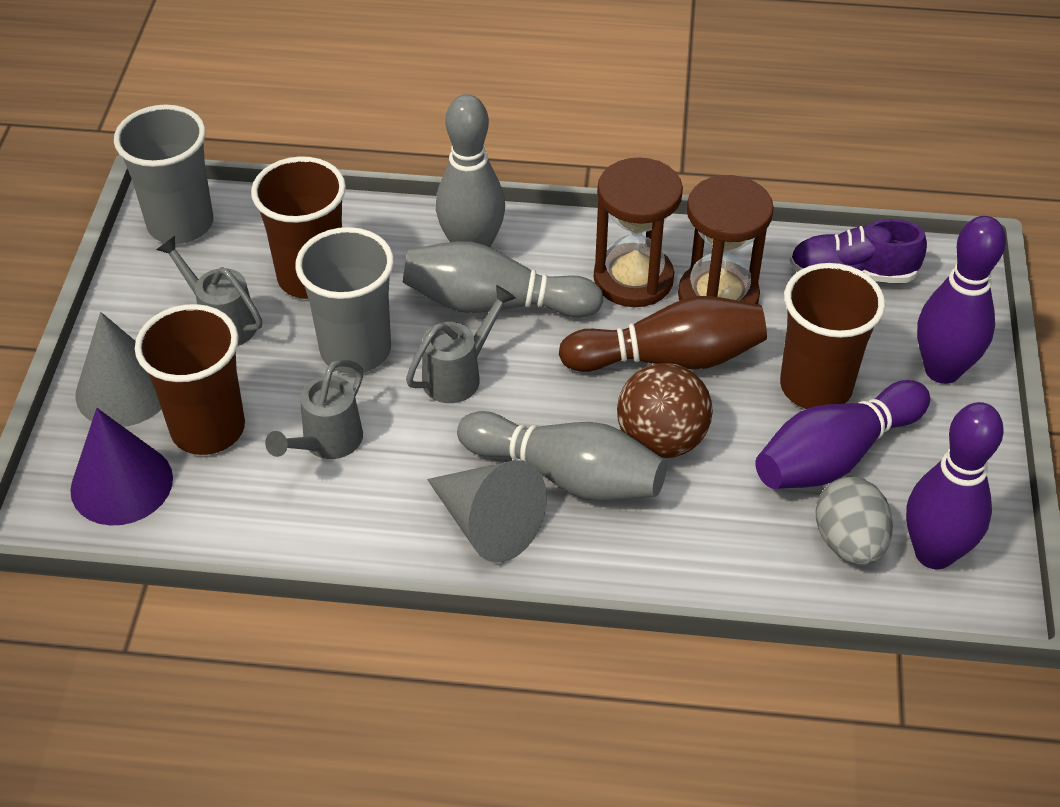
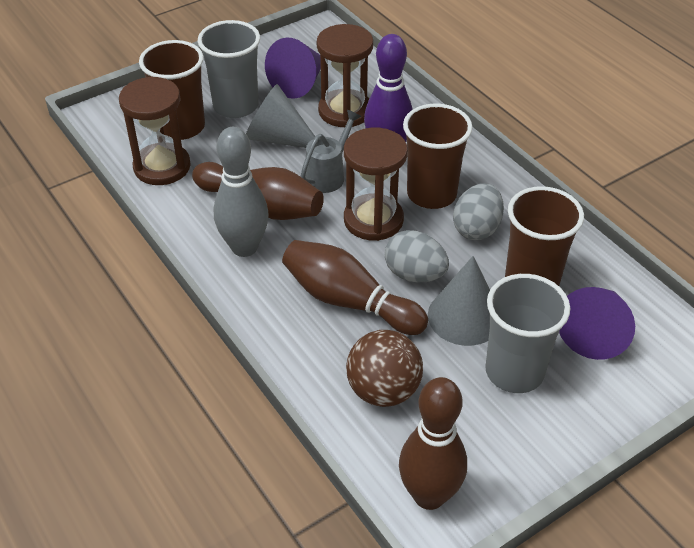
brown bowling pin: 1 -> 3
brown hourglass: 2 -> 3
grey bowling pin: 3 -> 1
grey egg: 1 -> 2
grey watering can: 3 -> 1
purple bowling pin: 3 -> 1
purple cone: 1 -> 2
purple shoe: 1 -> 0

